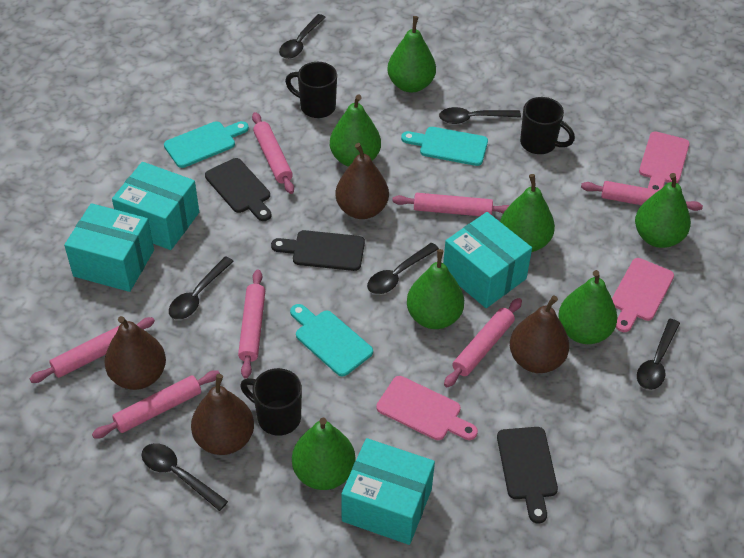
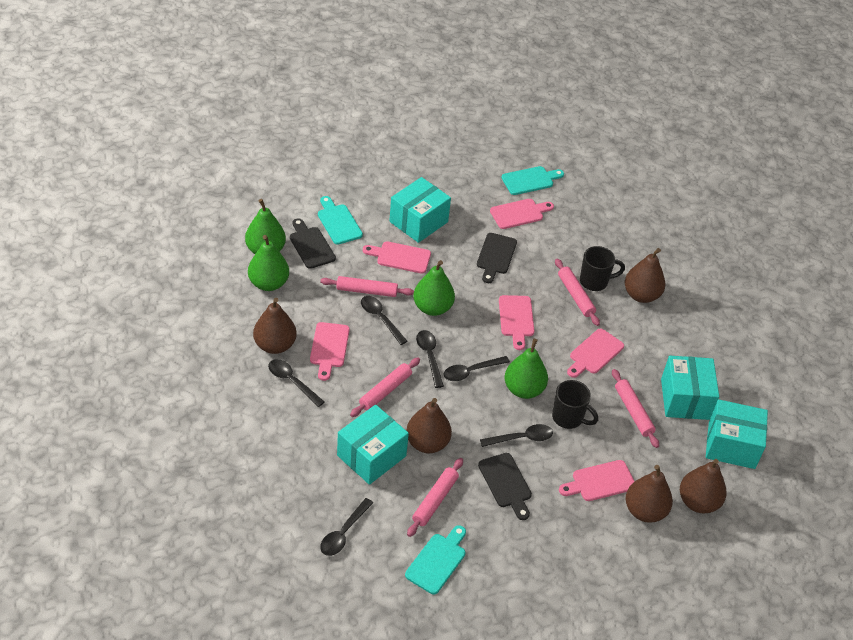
black mug: 3 -> 2
brown pear: 4 -> 5
green pear: 7 -> 4
pink cutting board: 3 -> 6
pink rolling pin: 7 -> 5

